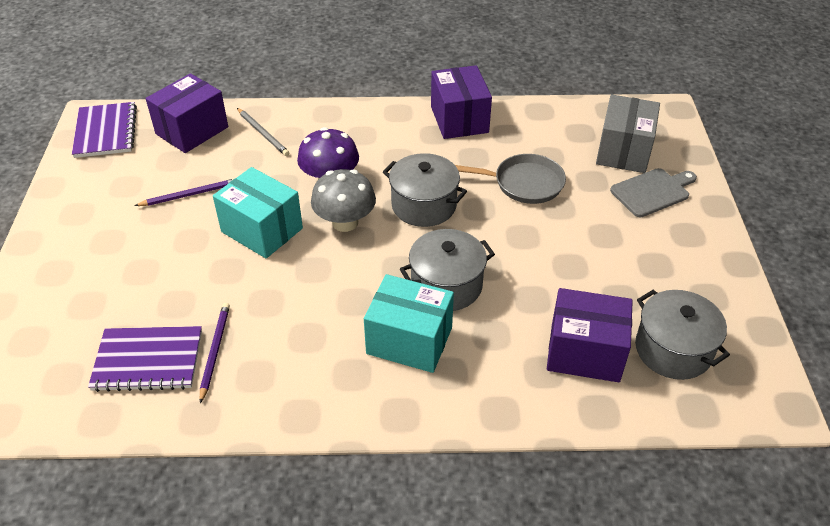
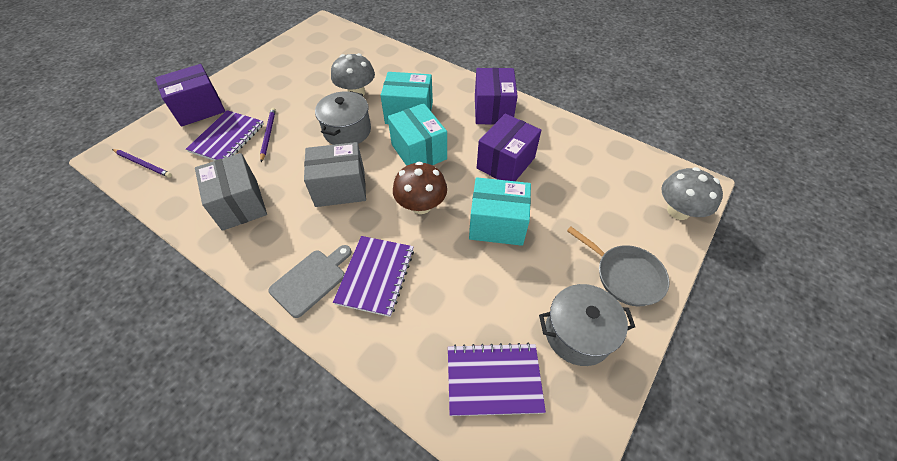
brown mushroom: 0 -> 1
grey box: 1 -> 2
grey mushroom: 1 -> 2
grey pencil: 1 -> 0
grey pot: 3 -> 2
purple mushroom: 1 -> 0
purple notebook: 2 -> 3
turquoise box: 2 -> 3

